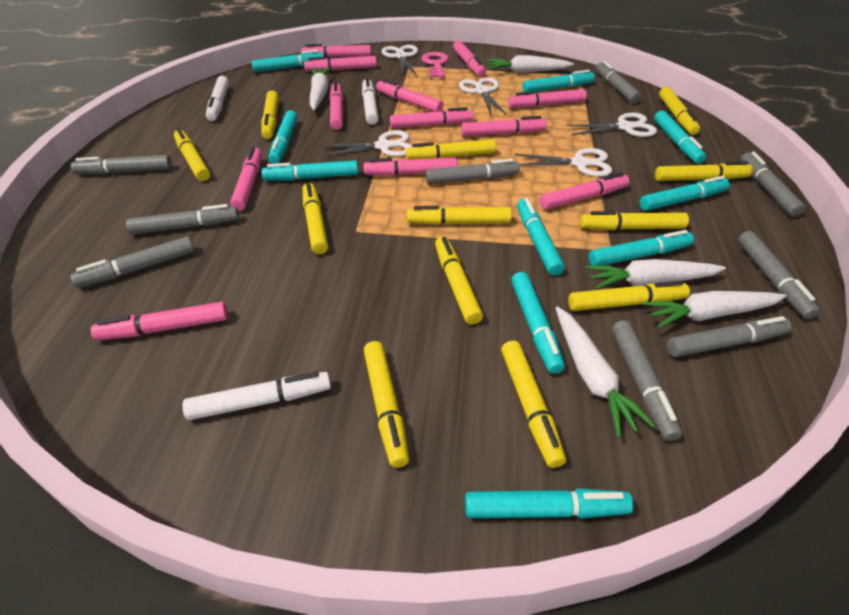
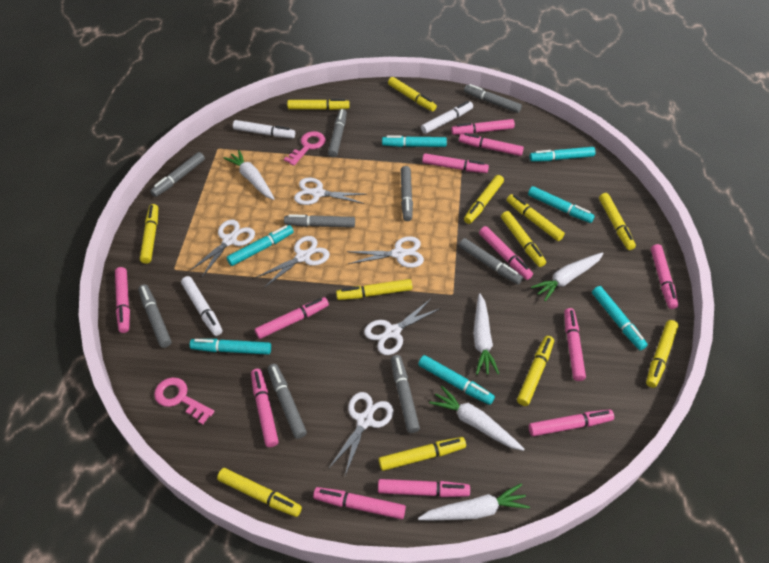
pink key: 1 -> 2
turquoise marker: 10 -> 7
white scissors: 5 -> 6

